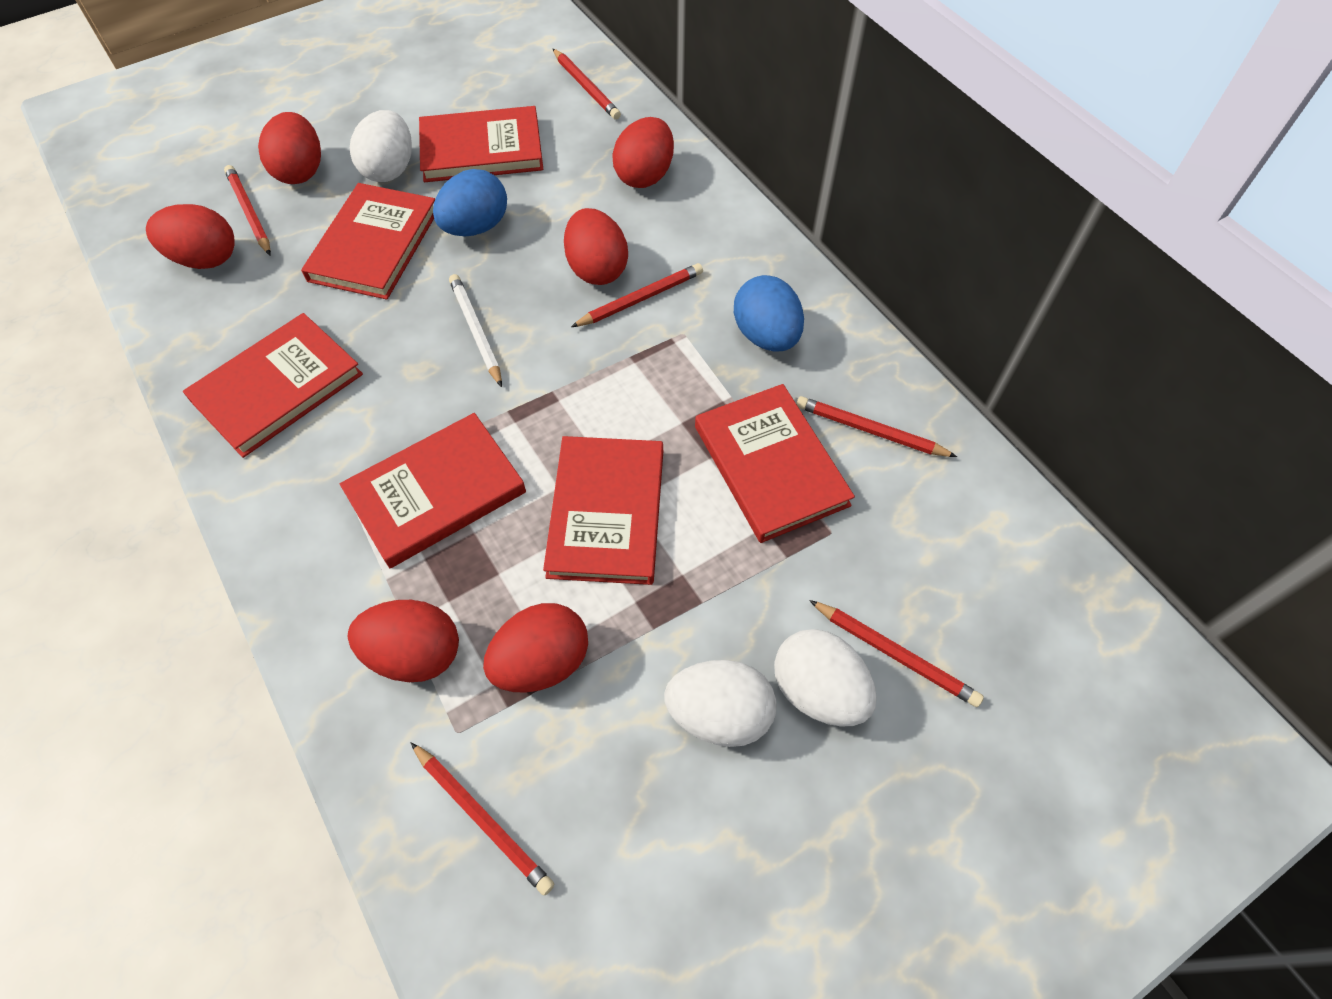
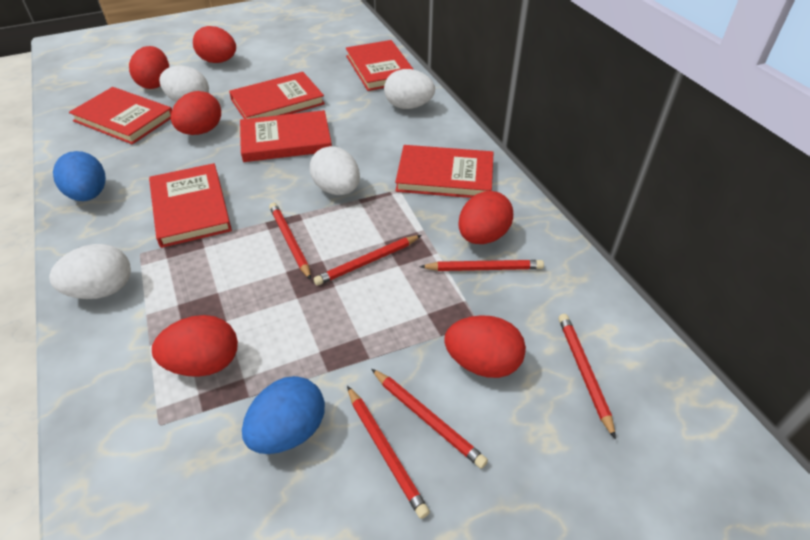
white egg: 3 -> 4
white pencil: 1 -> 0

